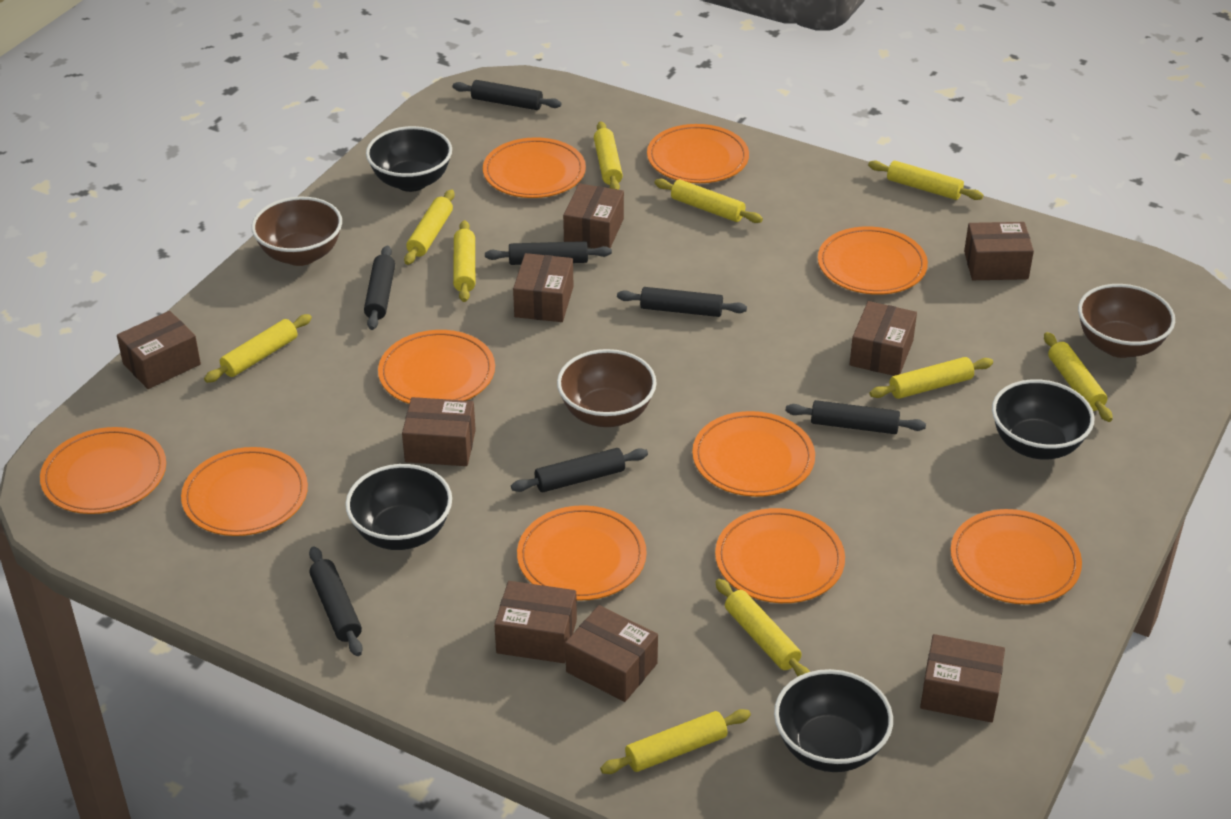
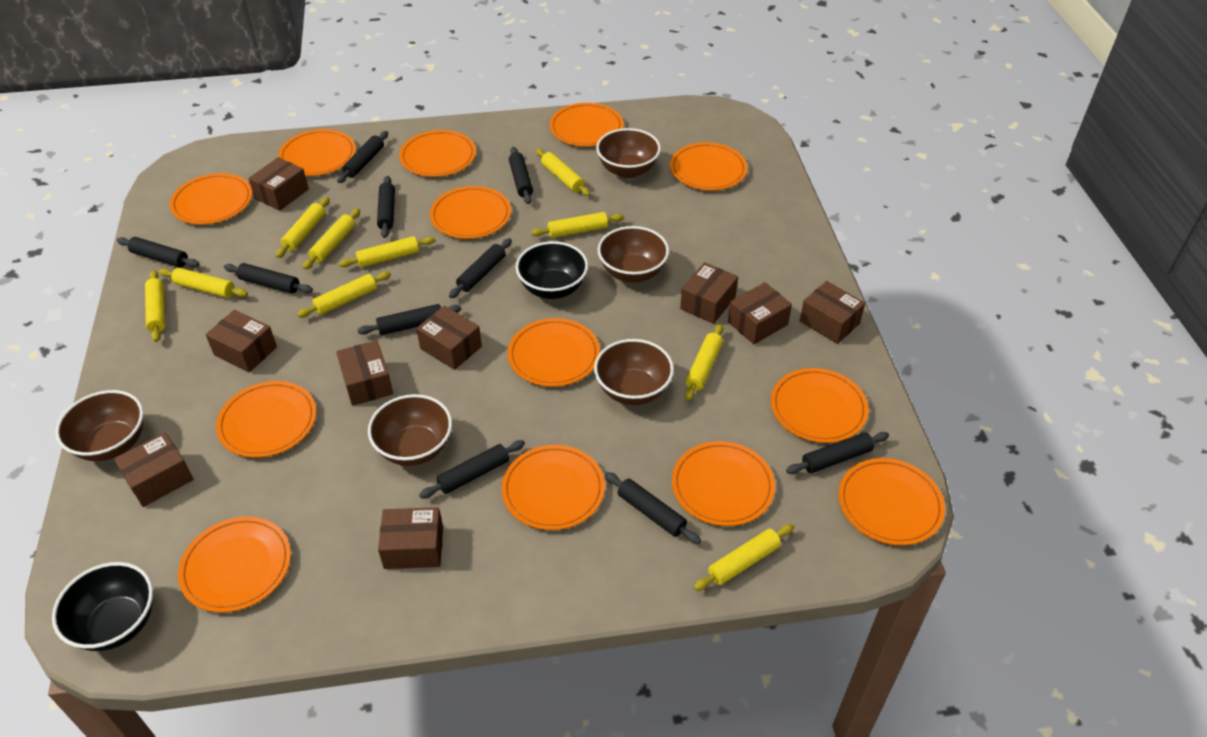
black bowl: 4 -> 2
black rolling pin: 7 -> 10
brown bowl: 3 -> 5
orange plate: 10 -> 13

